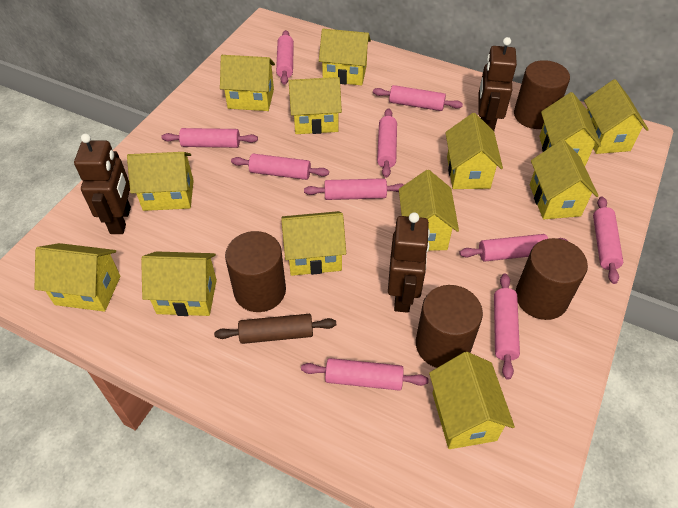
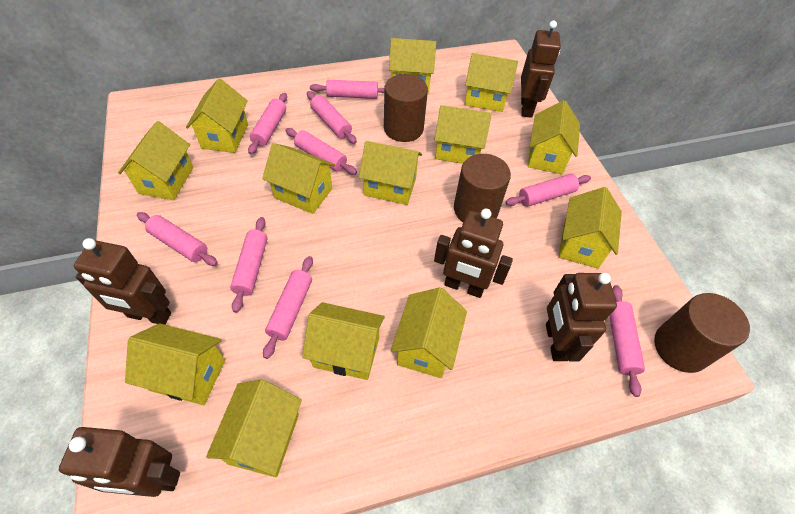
brown cylinder: 4 -> 3
brown robot: 3 -> 5
brown rolling pin: 1 -> 0
pink rolling pin: 10 -> 9

